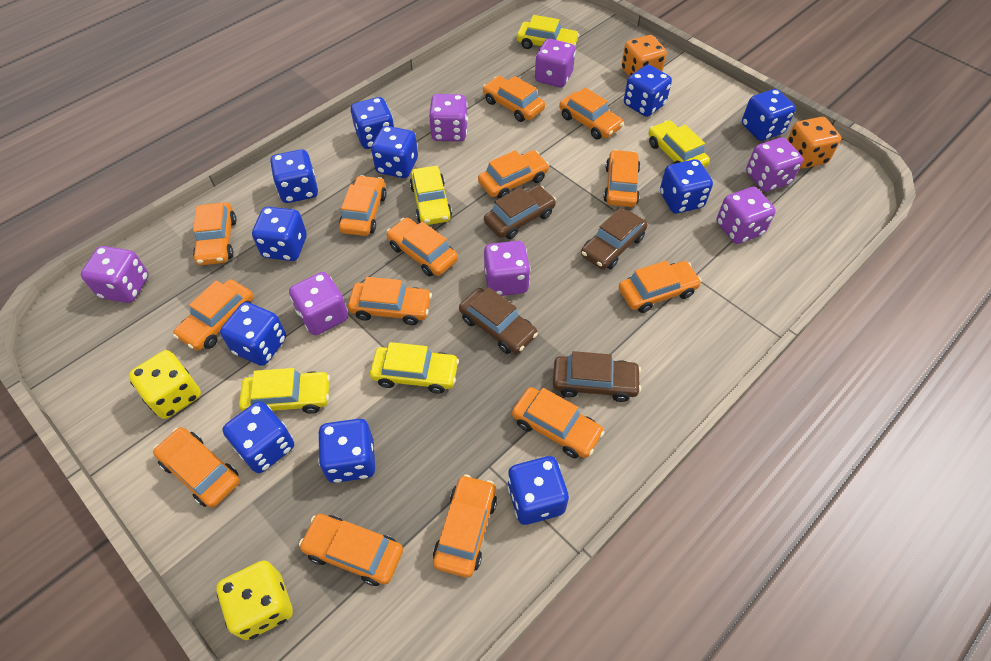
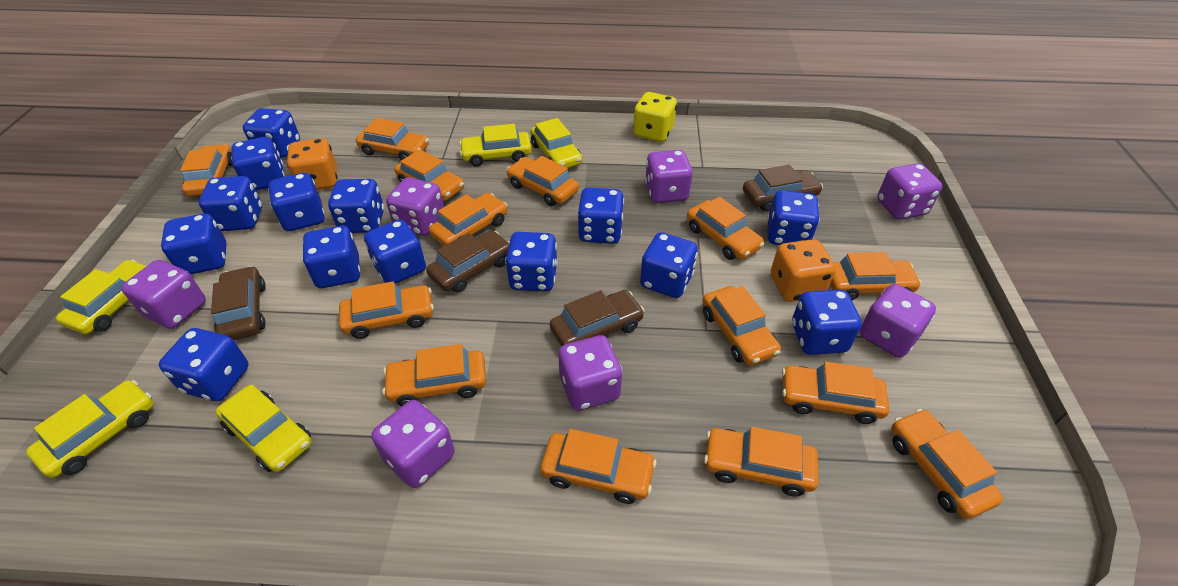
blue dice: 11 -> 14
yellow dice: 2 -> 1

